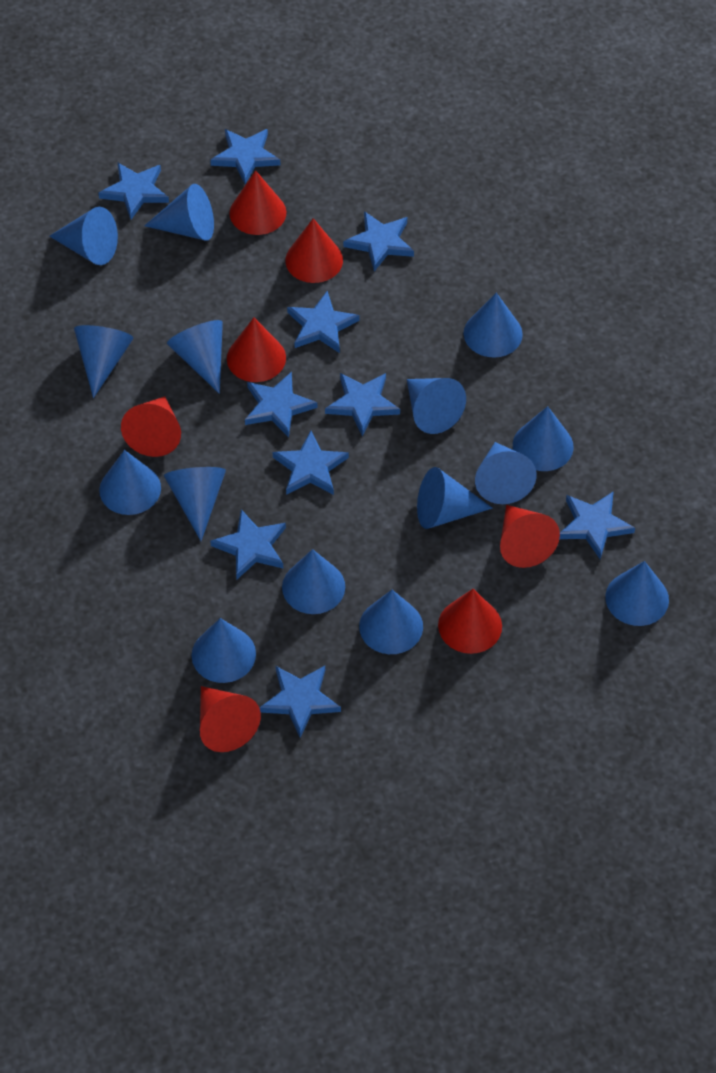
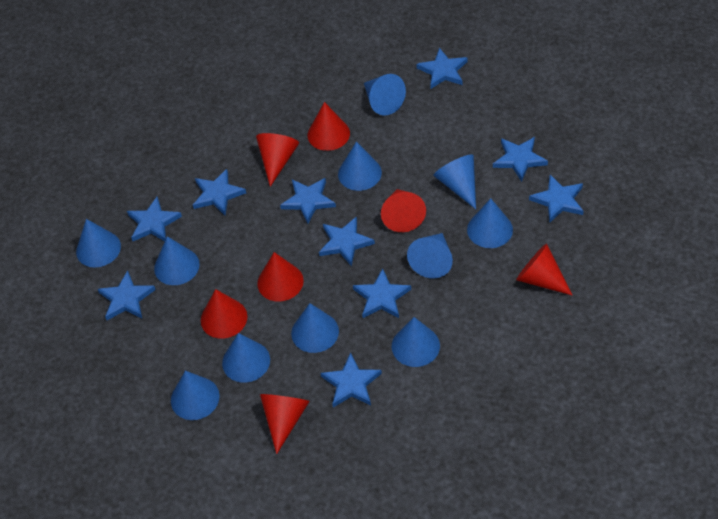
blue cone: 15 -> 11

